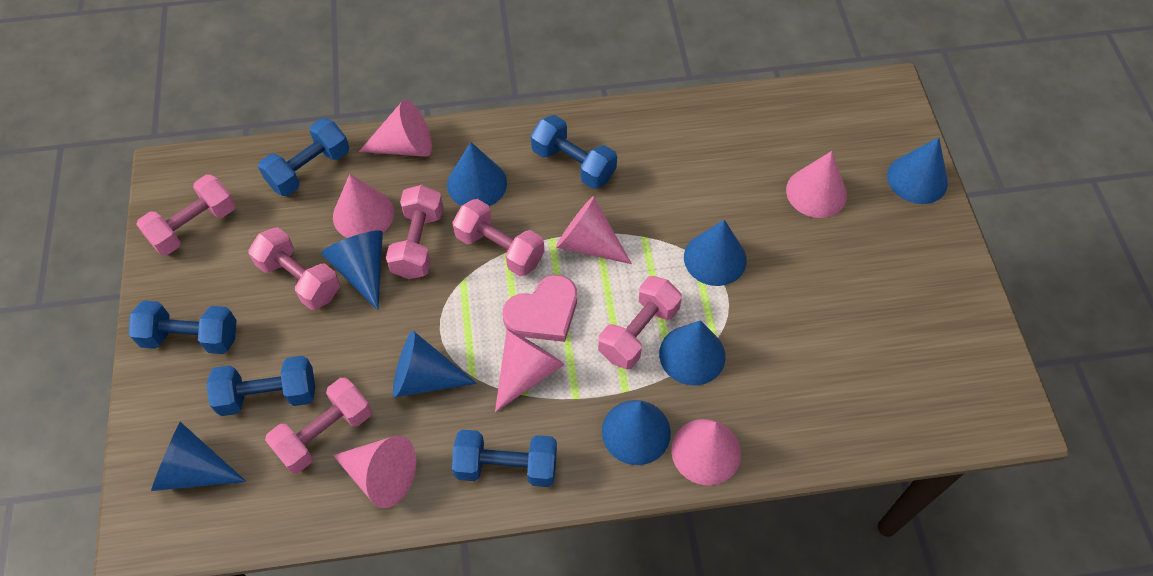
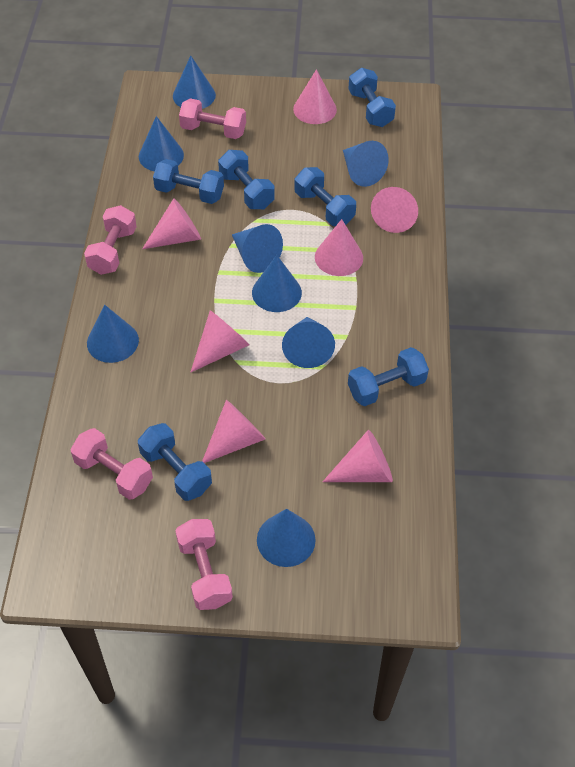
blue dumbbell: 5 -> 6
pink dumbbell: 6 -> 4
pink heart: 1 -> 0

